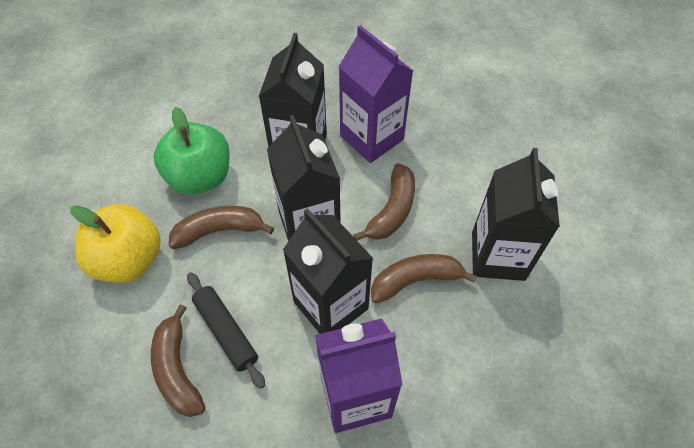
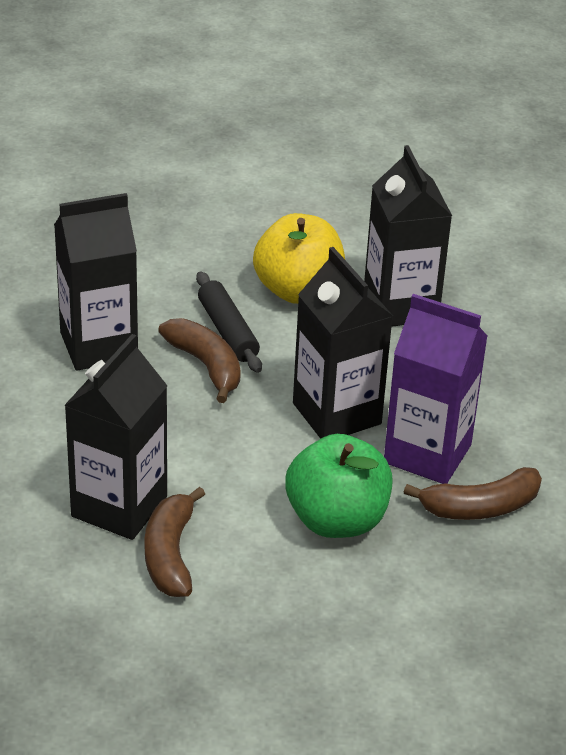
brown banana: 4 -> 3
purple carton: 2 -> 1

